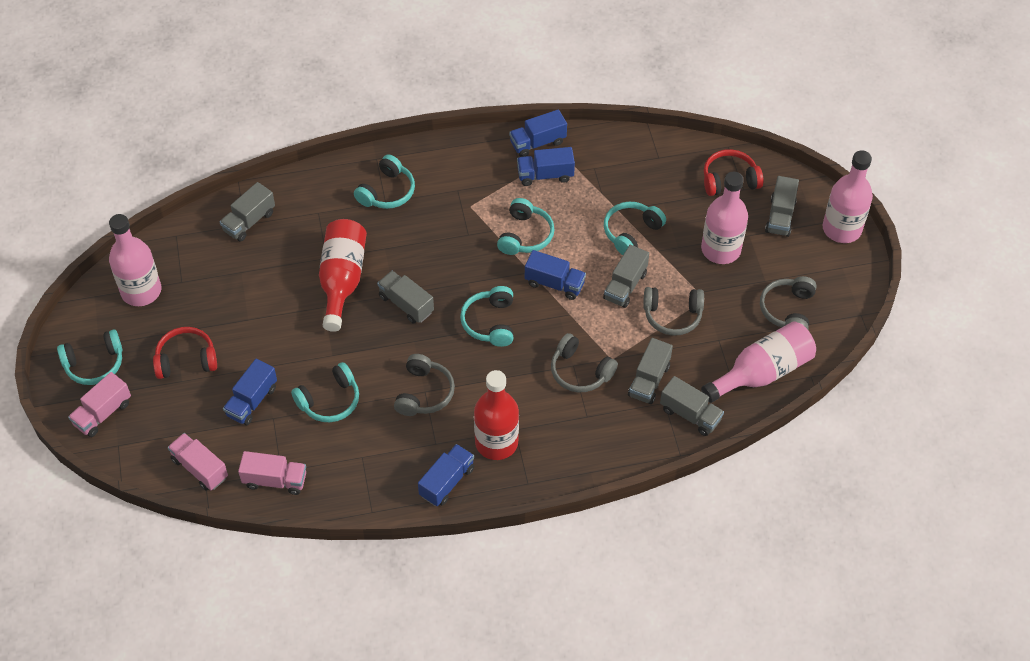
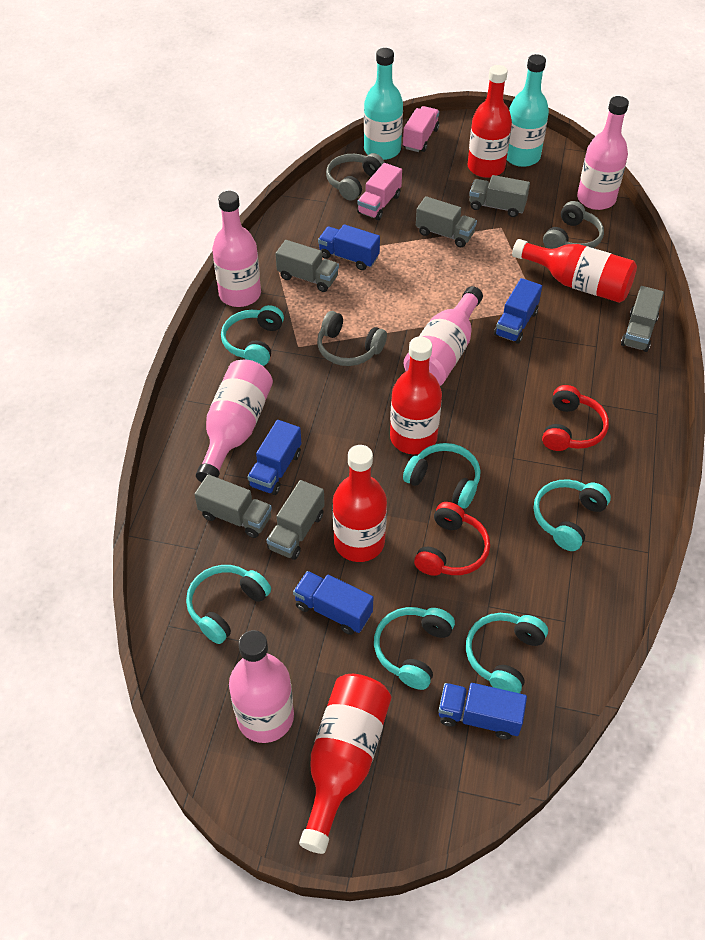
grey headphones: 4 -> 3
pink bottle: 4 -> 5
pink truck: 3 -> 2
red bottle: 2 -> 5
turquoise bottle: 0 -> 2

